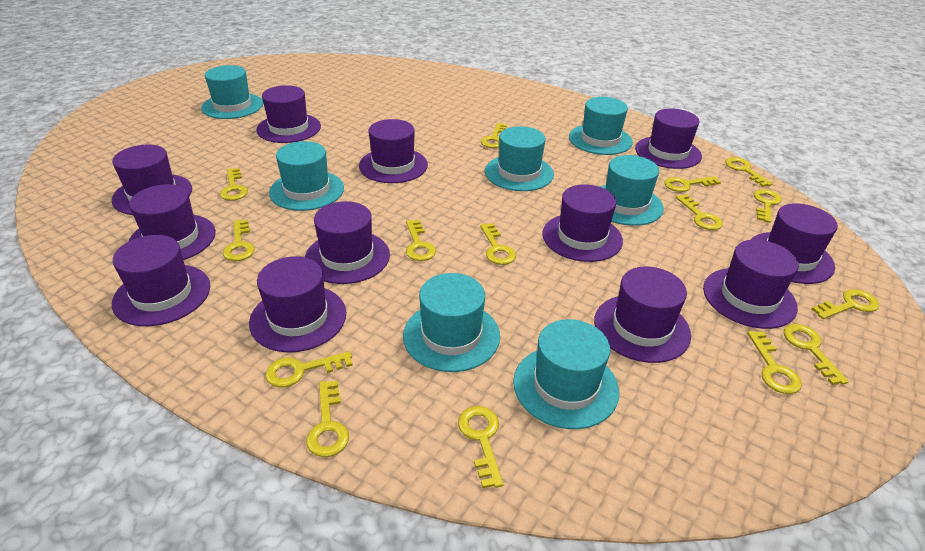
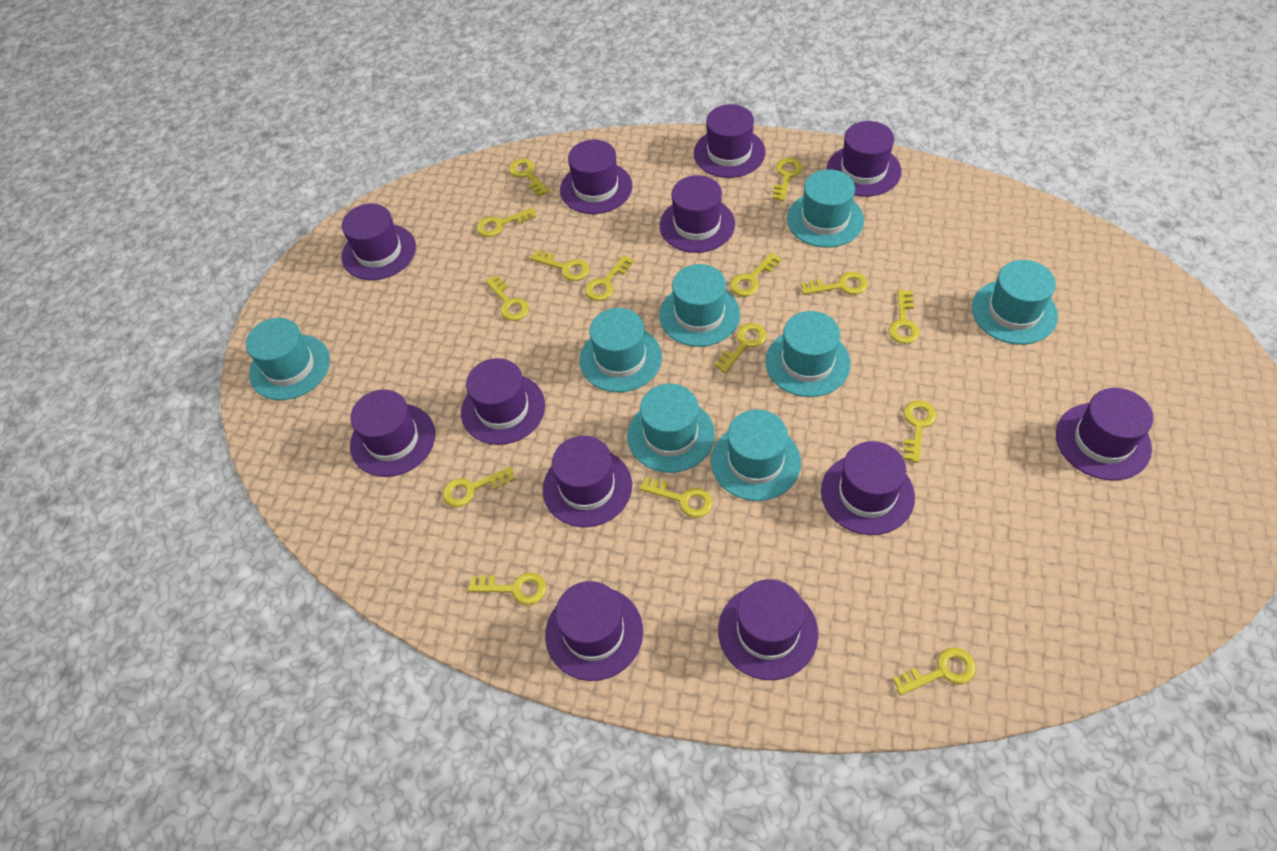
turquoise hat: 7 -> 8

